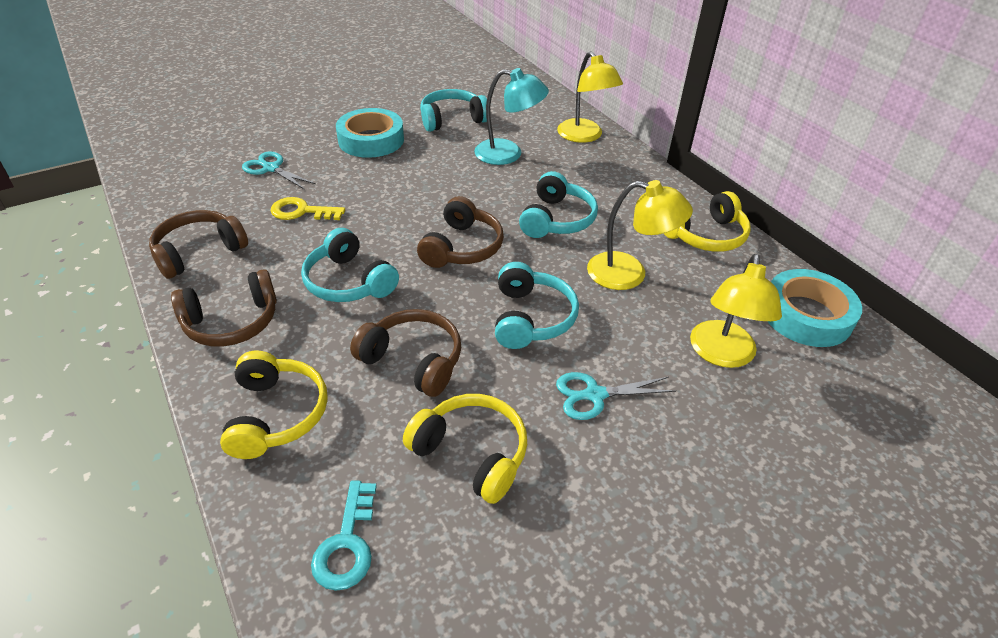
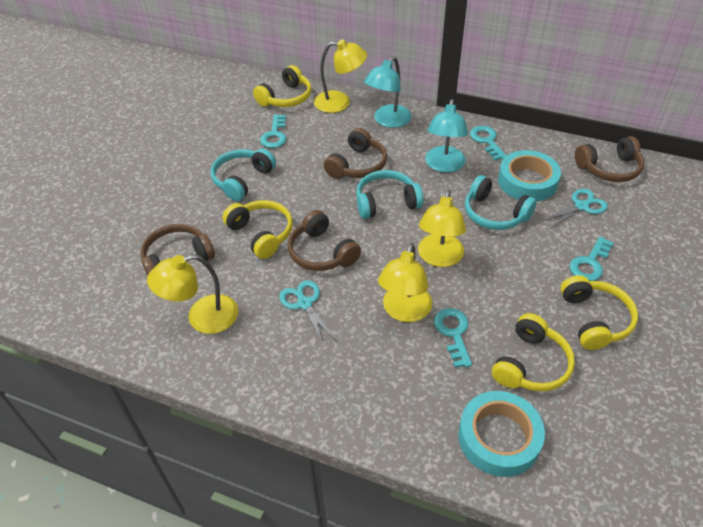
turquoise headphones: 4 -> 3
turquoise key: 1 -> 4
turquoise lamp: 1 -> 2
yellow headphones: 3 -> 4
yellow key: 1 -> 0
yellow lamp: 3 -> 4

